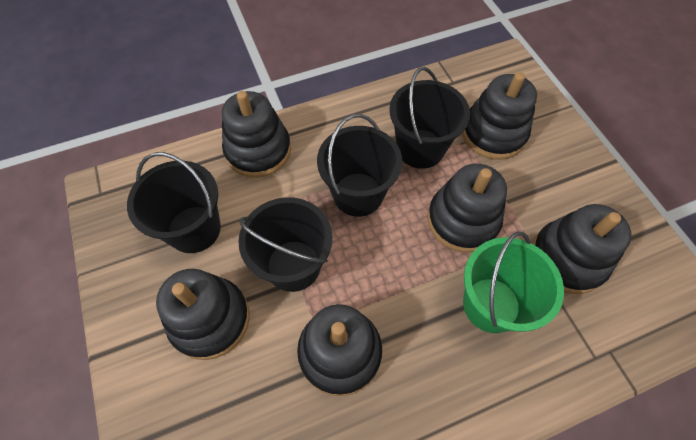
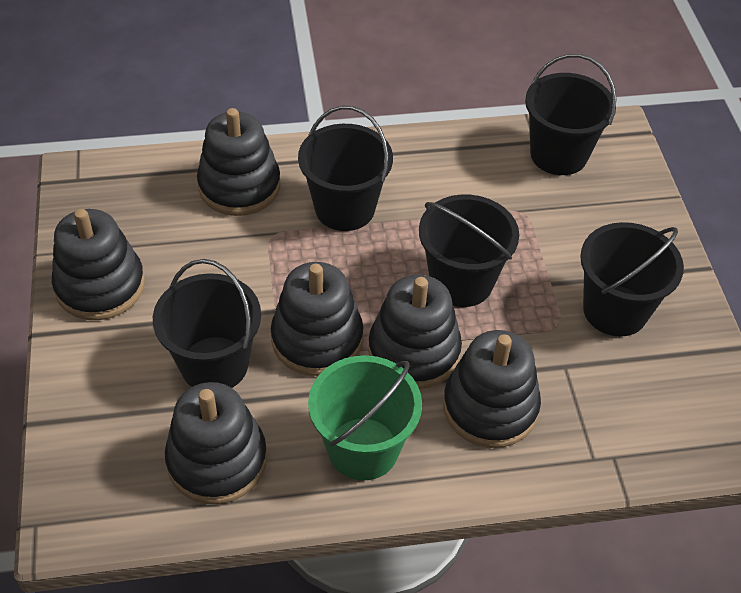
black bucket: 4 -> 5

